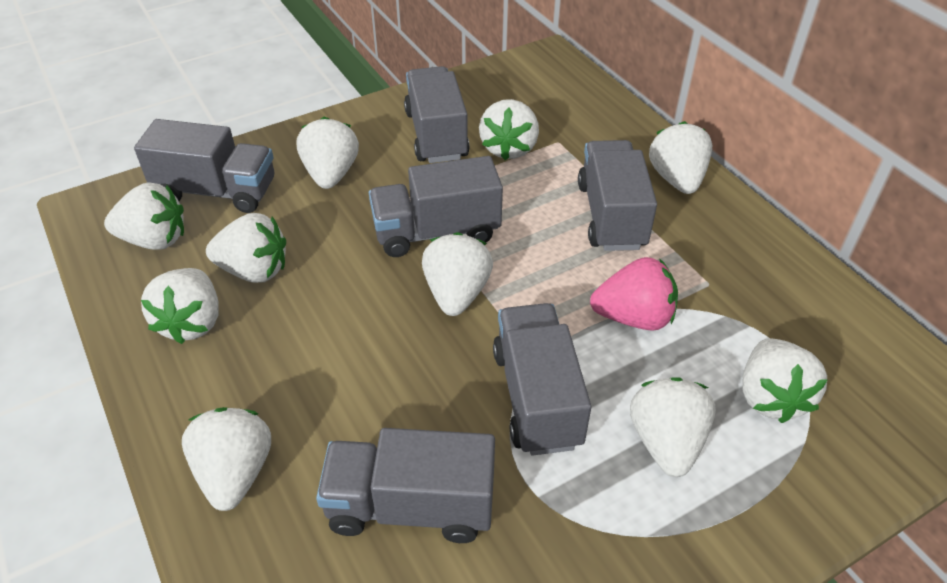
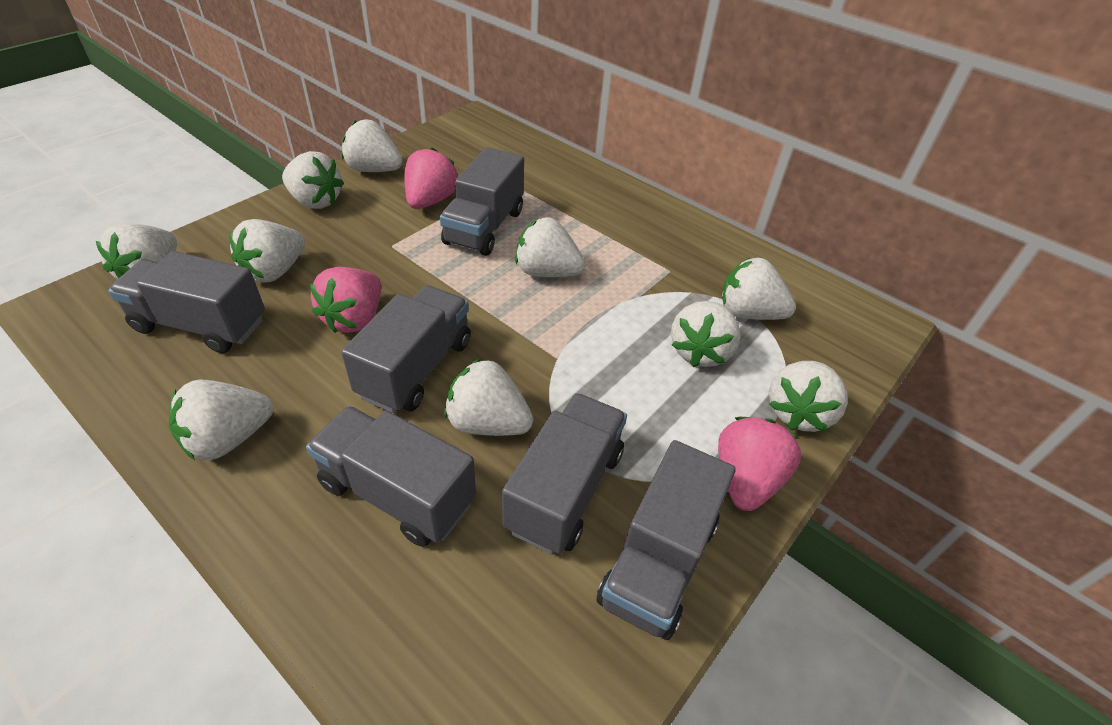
pink strawberry: 1 -> 3

